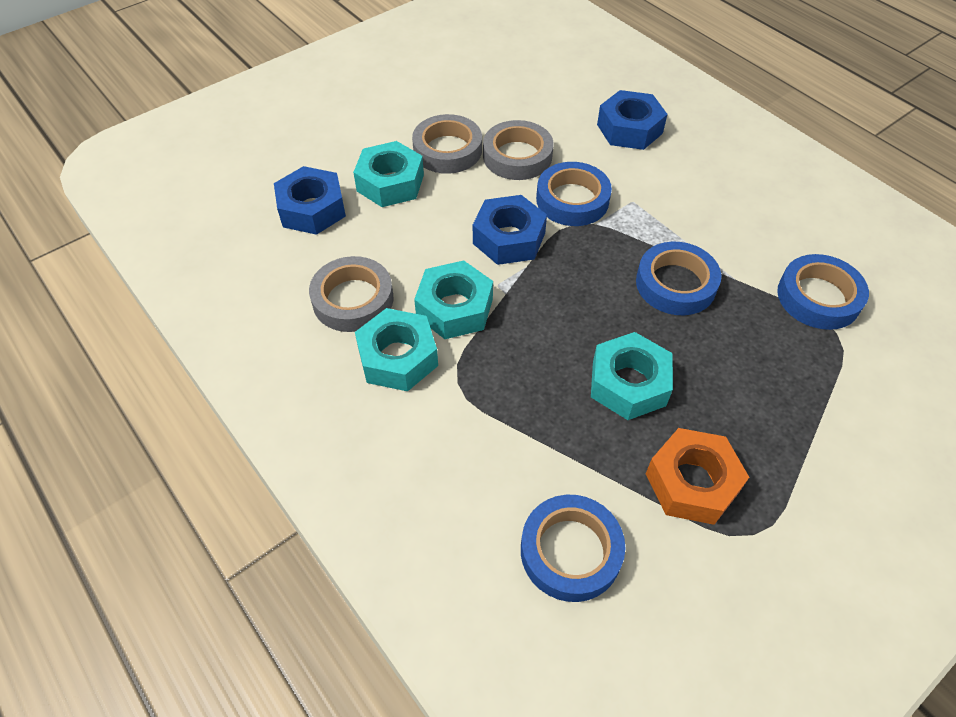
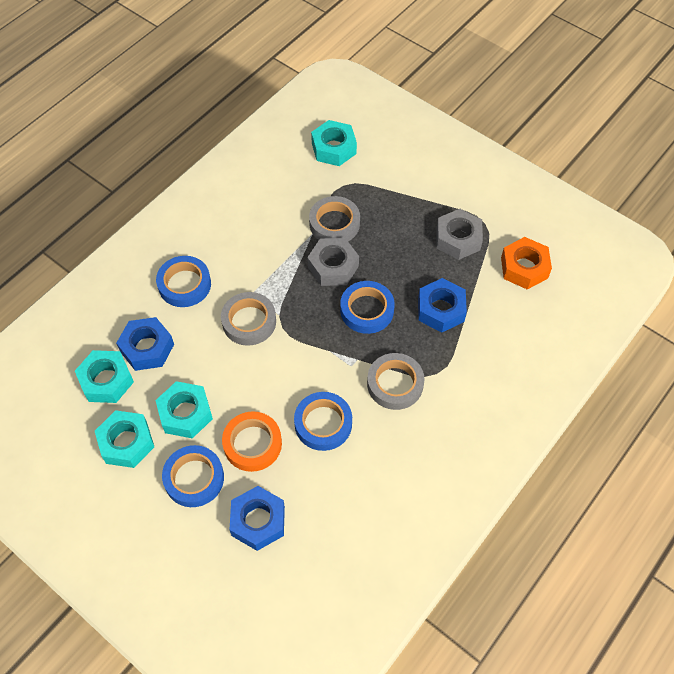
grey nut: 0 -> 2
orange tape: 0 -> 1

